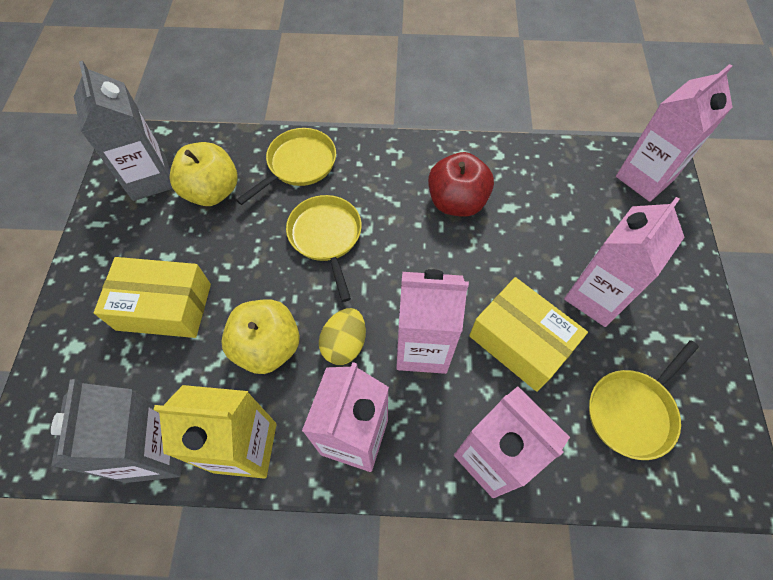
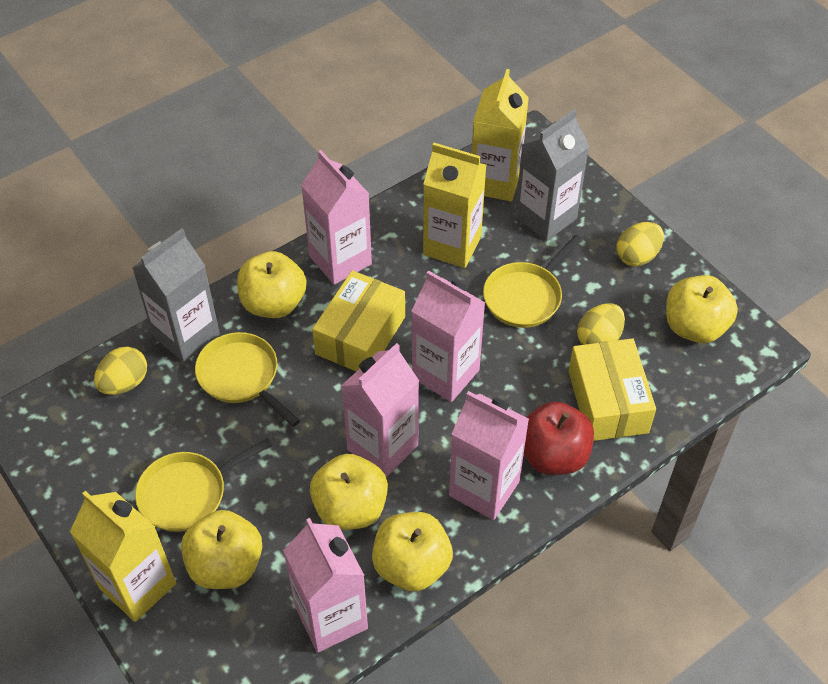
yellow apple: 2 -> 5
yellow carton: 1 -> 3
yellow egg: 1 -> 3

